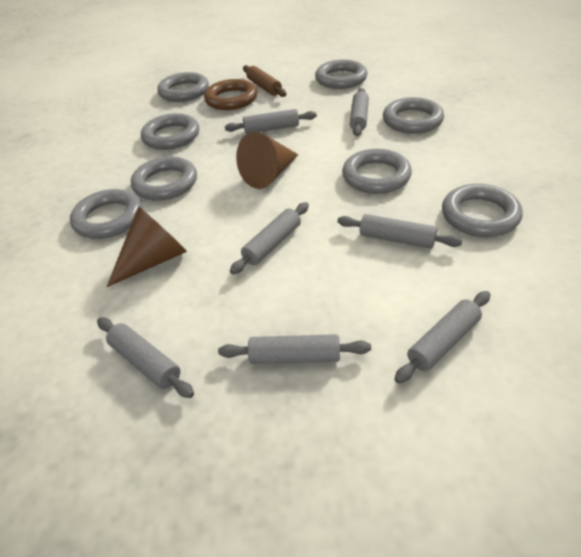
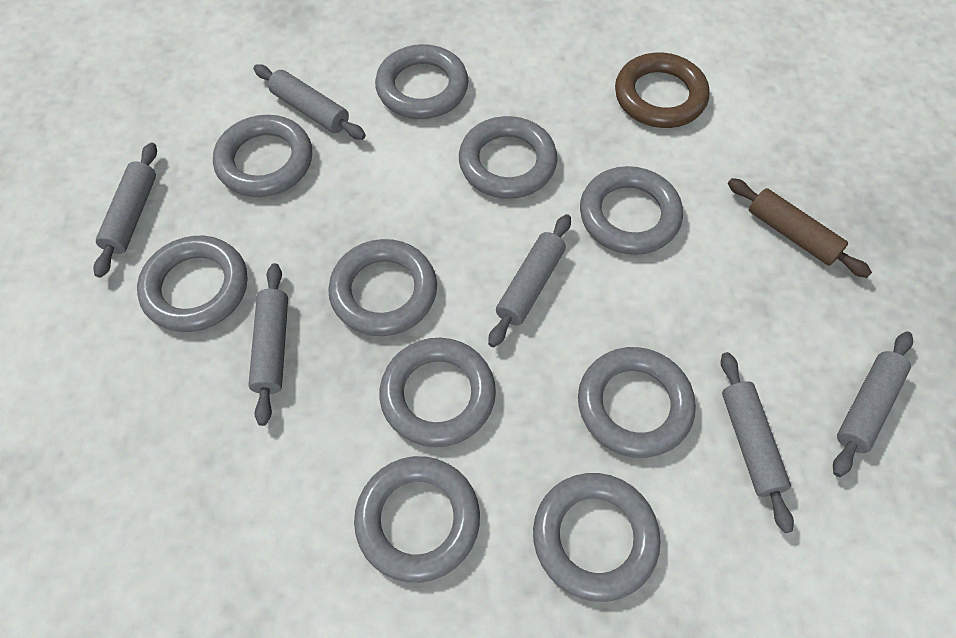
brown cone: 2 -> 0
grey ring: 8 -> 10
grey rolling pin: 7 -> 6

